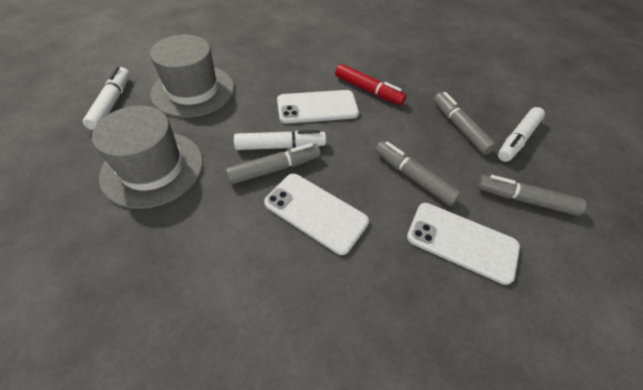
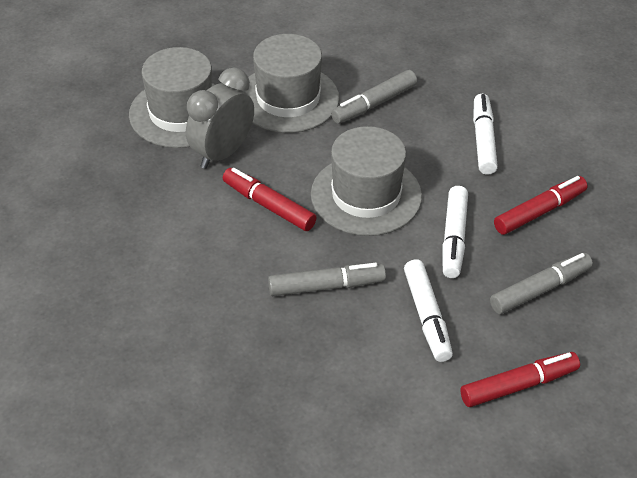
grey clock: 0 -> 1
grey hat: 2 -> 3
grey marker: 4 -> 3
red marker: 1 -> 3
white phone: 3 -> 0

